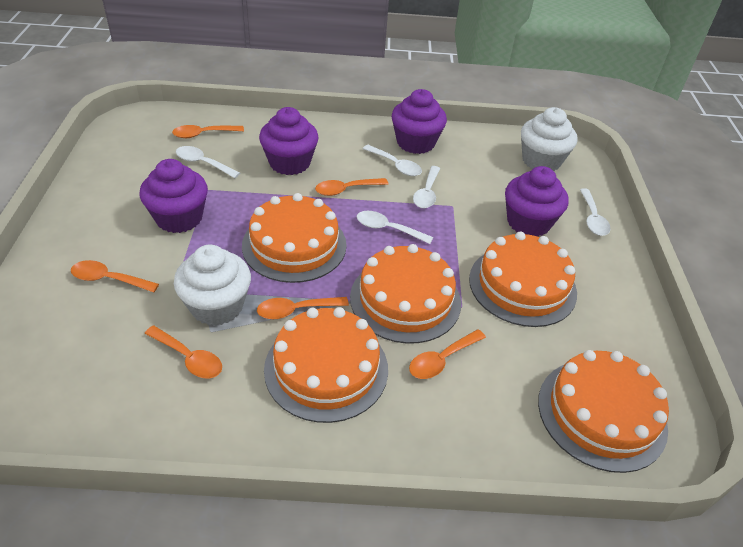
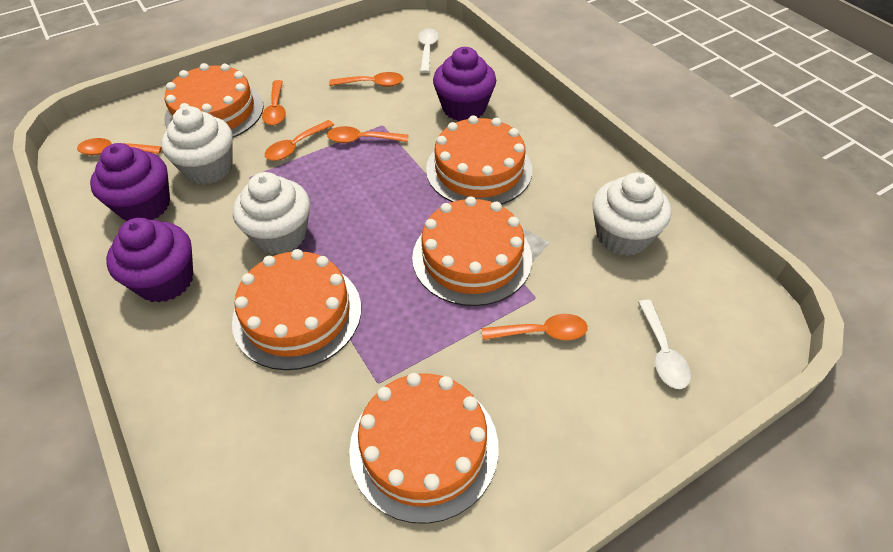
purple cupcake: 4 -> 3
white cupcake: 2 -> 3
white spoon: 5 -> 2

